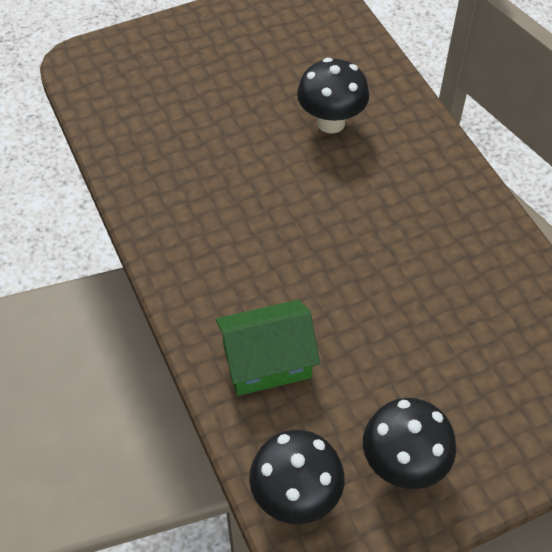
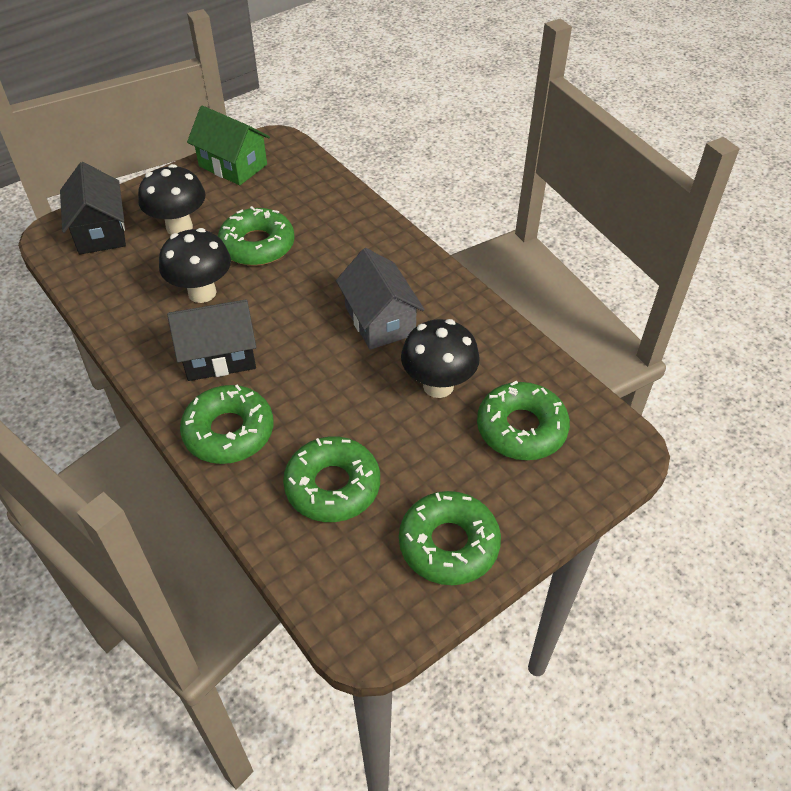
black house: 0 -> 2
green donut: 0 -> 5
grey house: 0 -> 1

